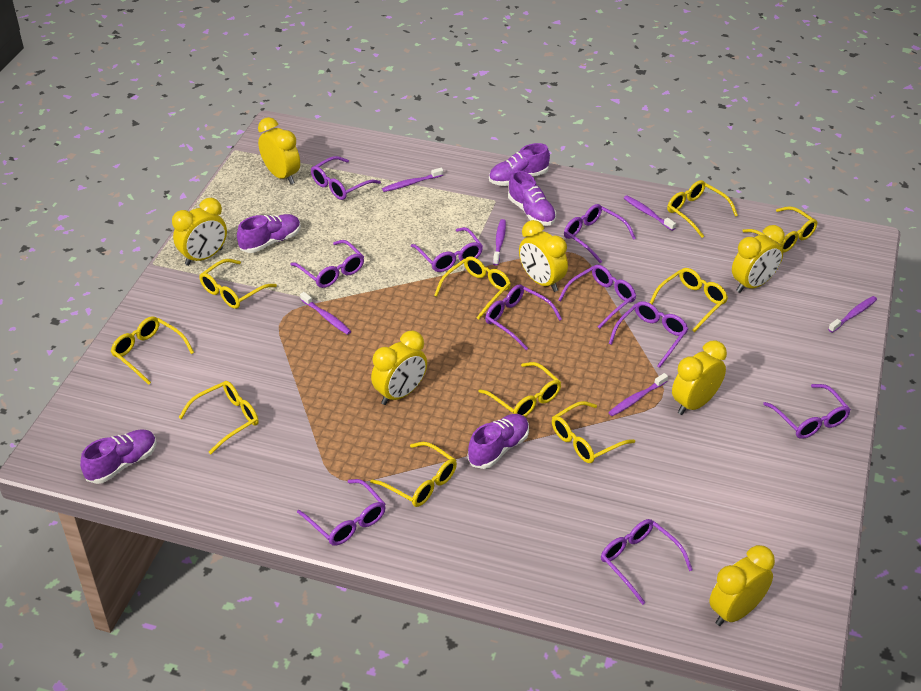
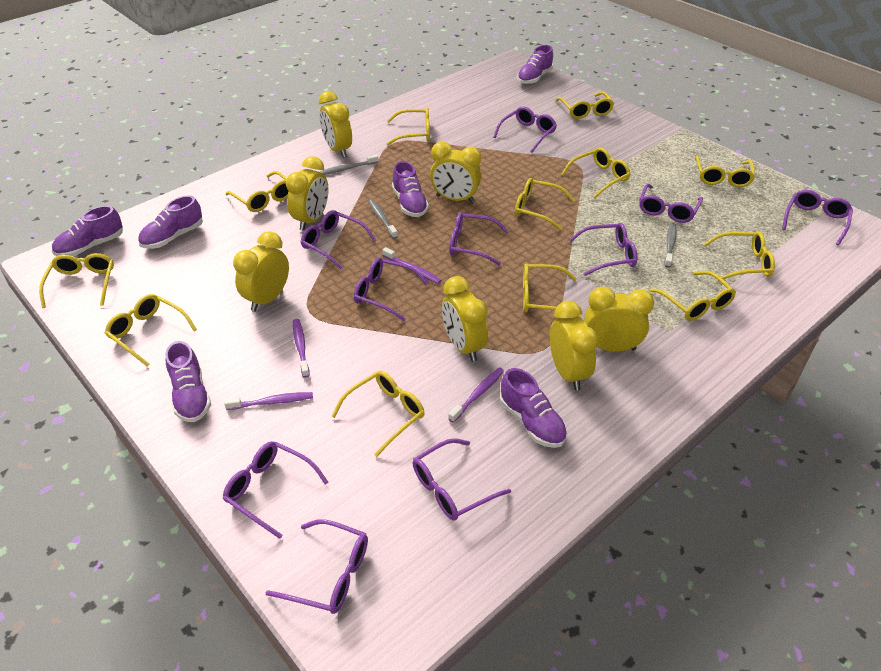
grey toothbrush: 0 -> 3
purple shoe: 5 -> 6
purple toothbrush: 6 -> 4
yellow glasses: 10 -> 12

